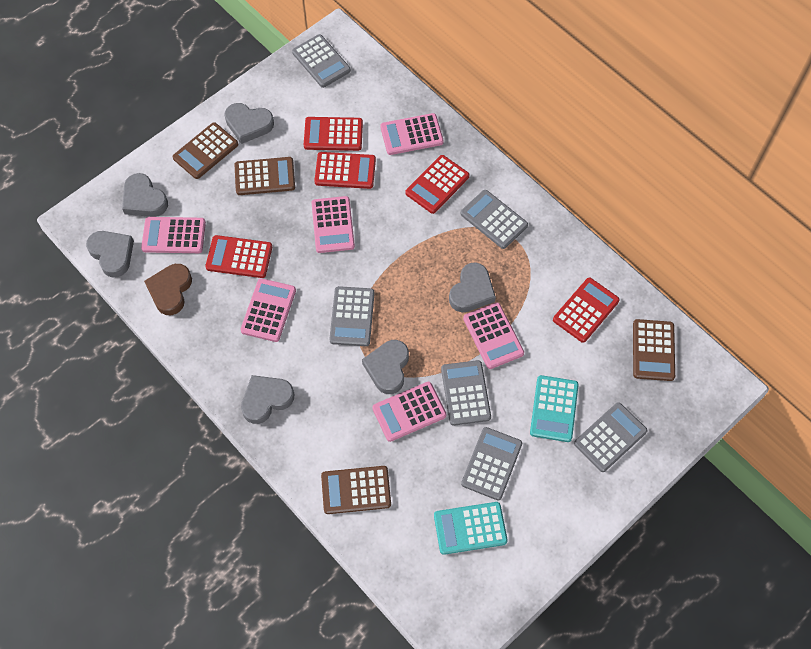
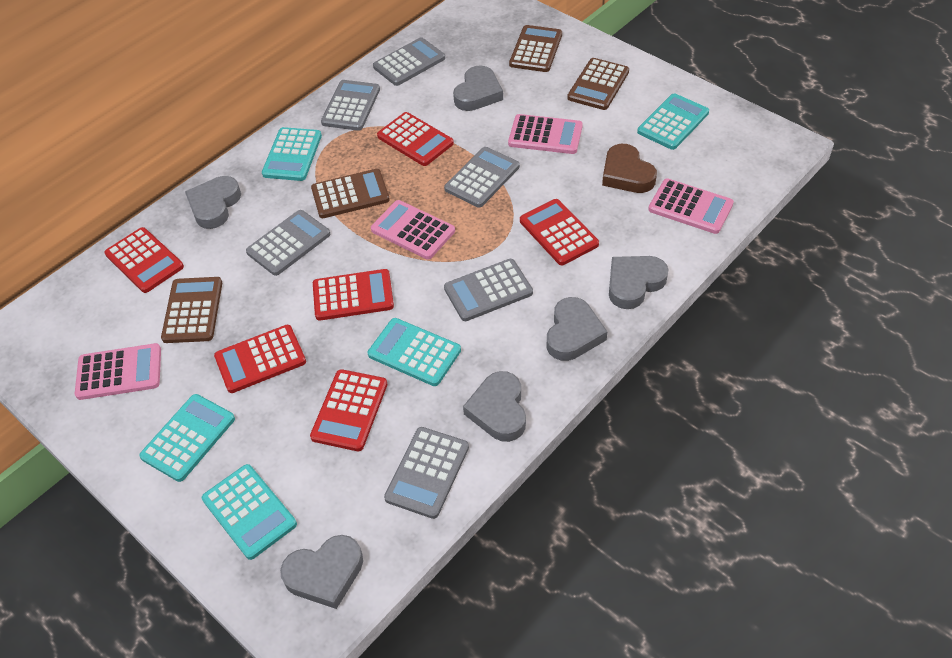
pink calculator: 6 -> 4
red calculator: 5 -> 6
turquoise calculator: 2 -> 5

